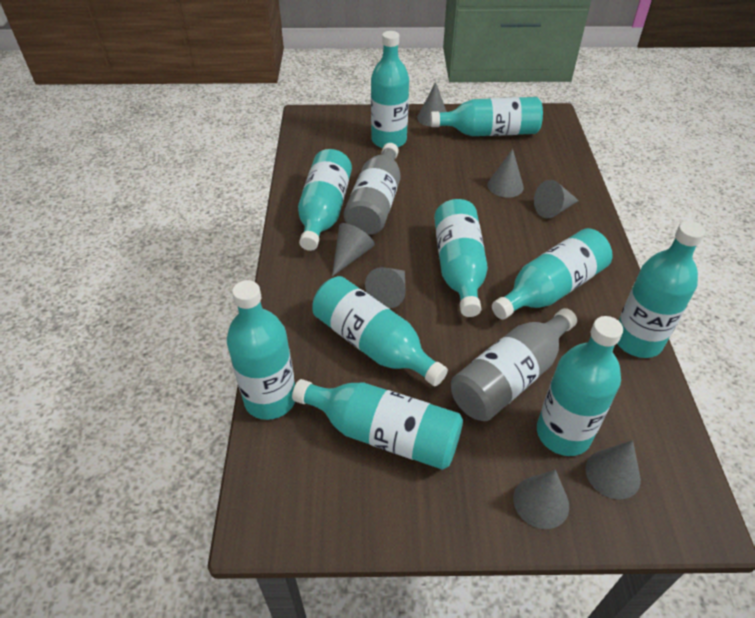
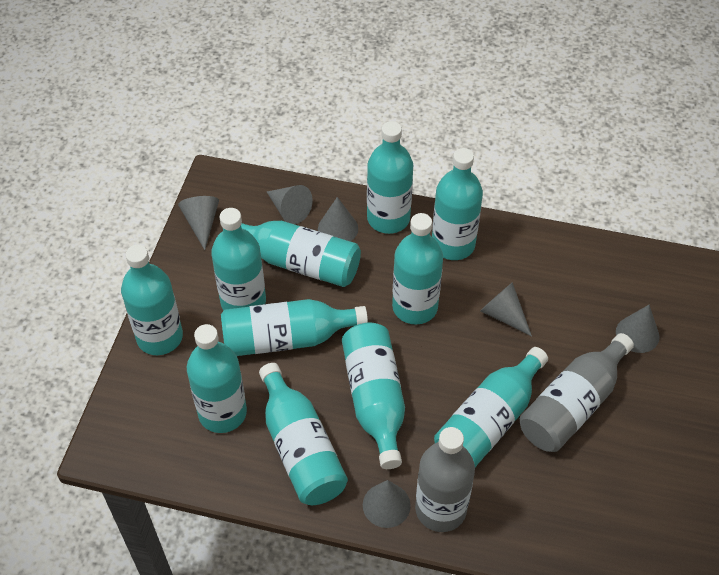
grey cone: 7 -> 6
turquoise bottle: 10 -> 11

